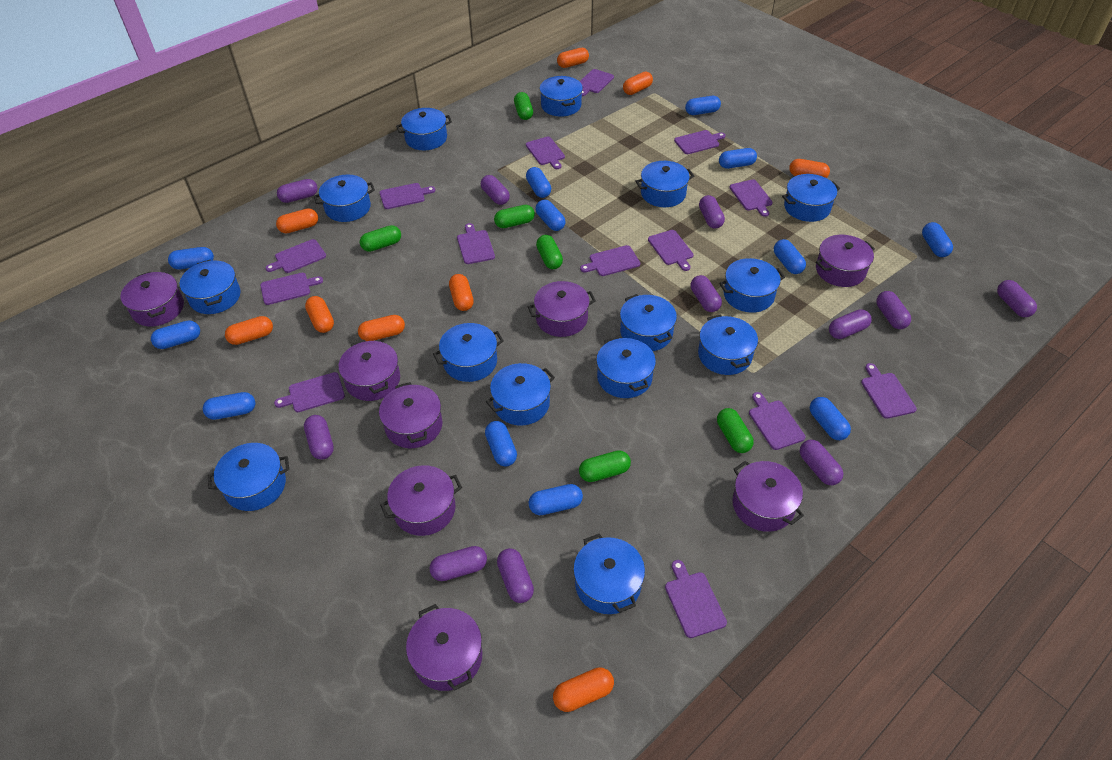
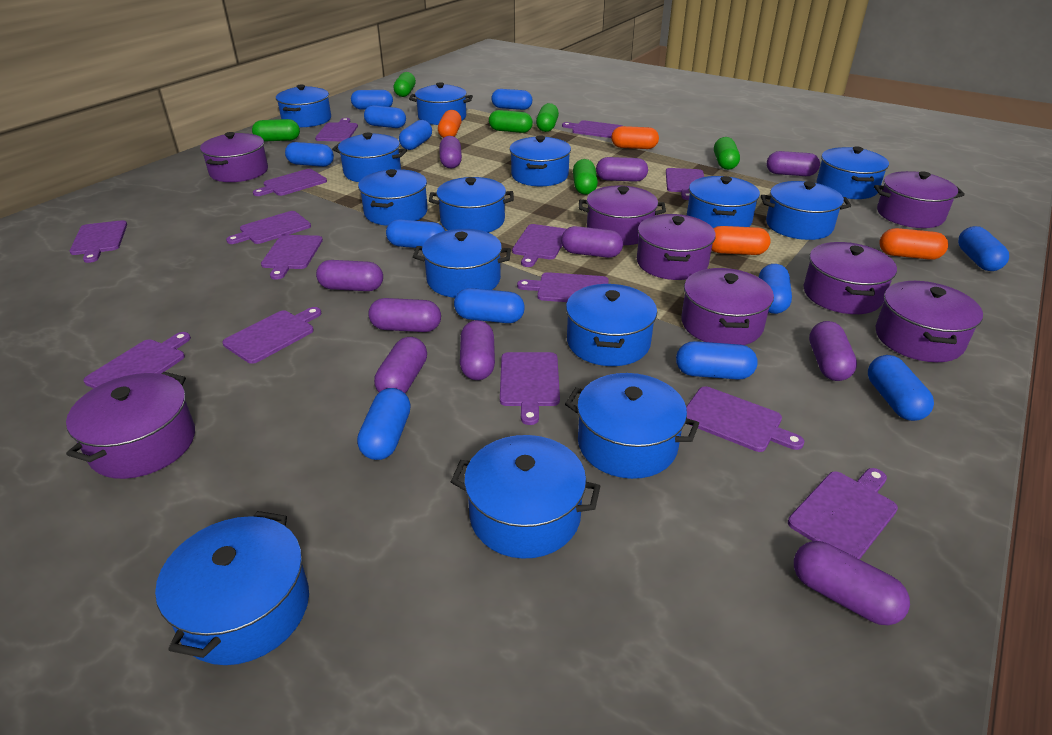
orange capsule: 9 -> 4
purple capsule: 11 -> 10

